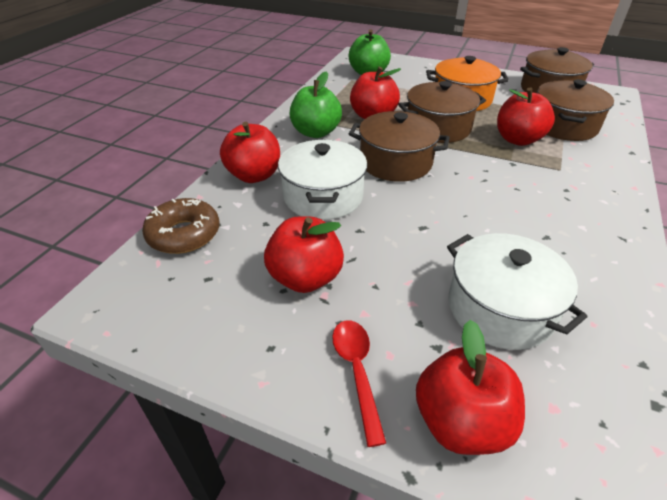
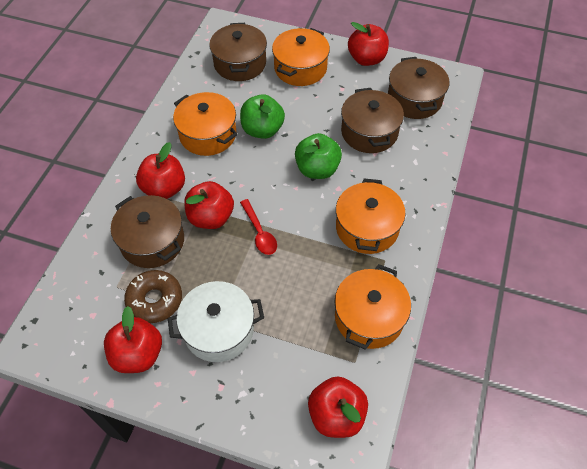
orange pot: 1 -> 4
white pot: 2 -> 1

